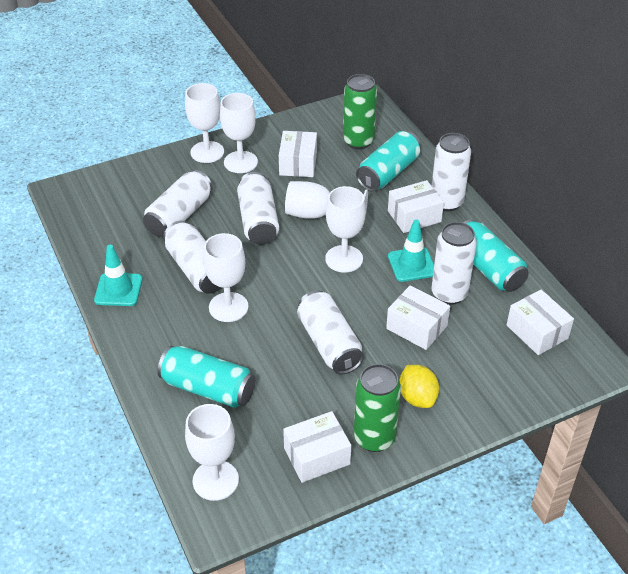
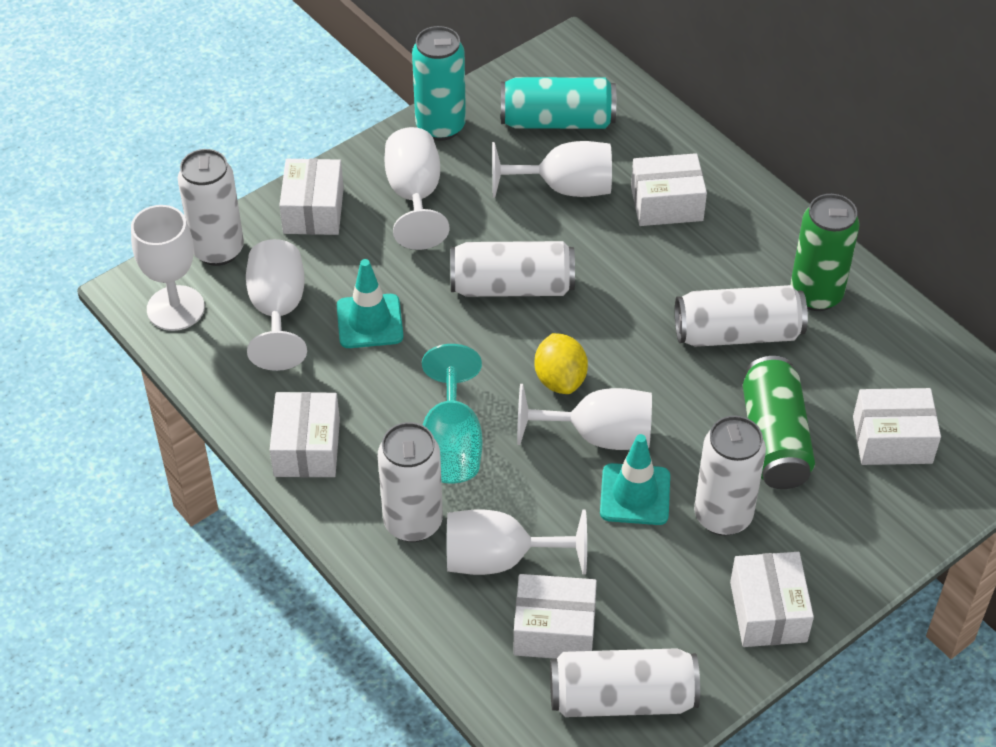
turquoise can: 3 -> 2
turquoise goblet: 0 -> 1
white box: 5 -> 6

